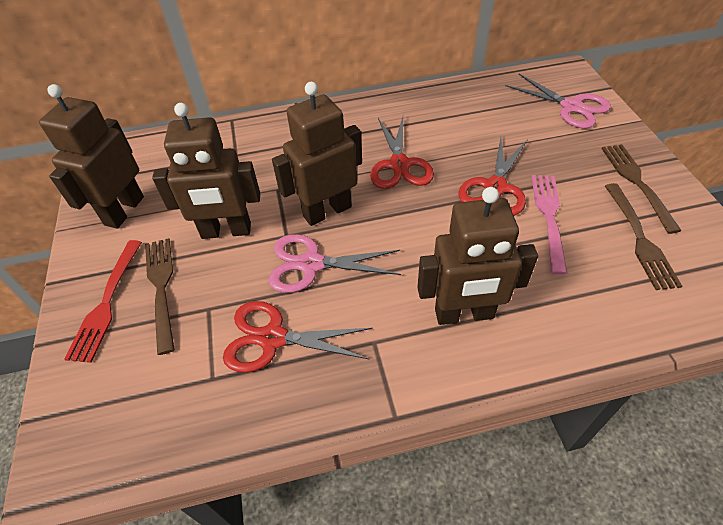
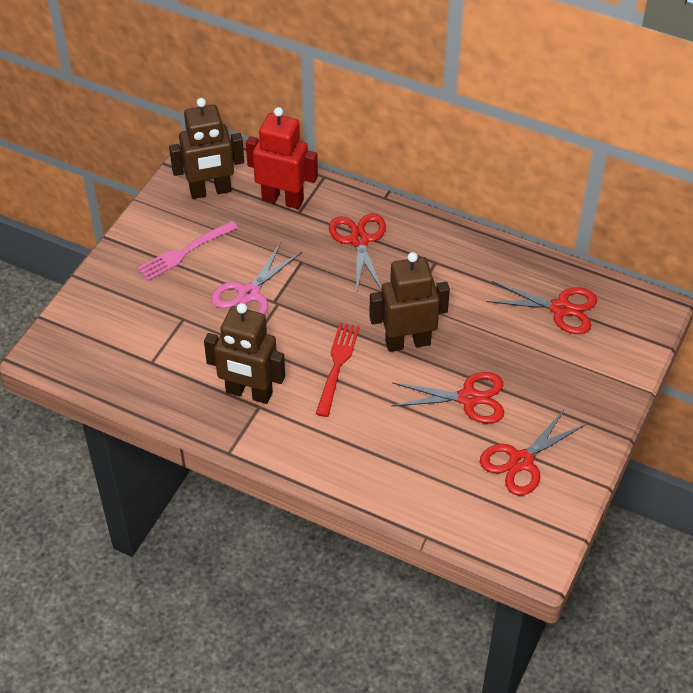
brown fork: 3 -> 0
brown robot: 4 -> 3
pink scissors: 2 -> 1
red robot: 0 -> 1
red scissors: 3 -> 4

